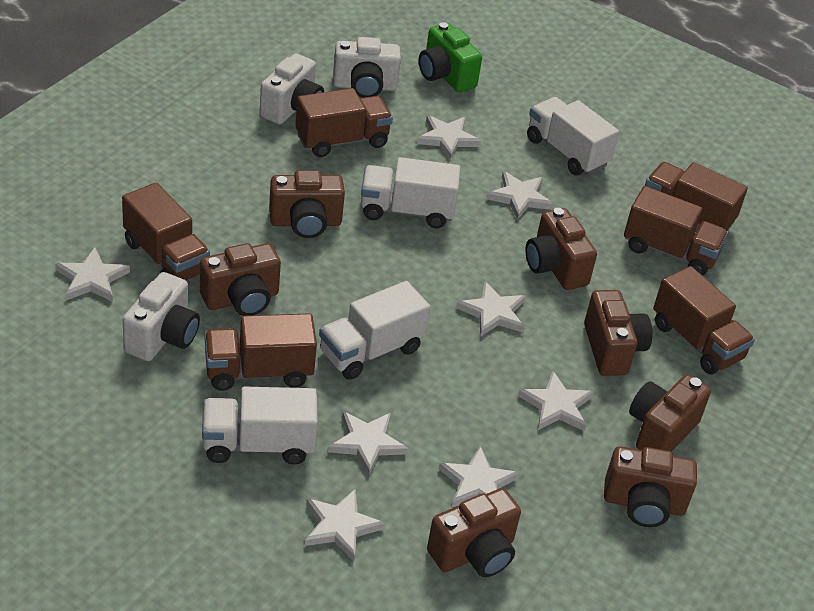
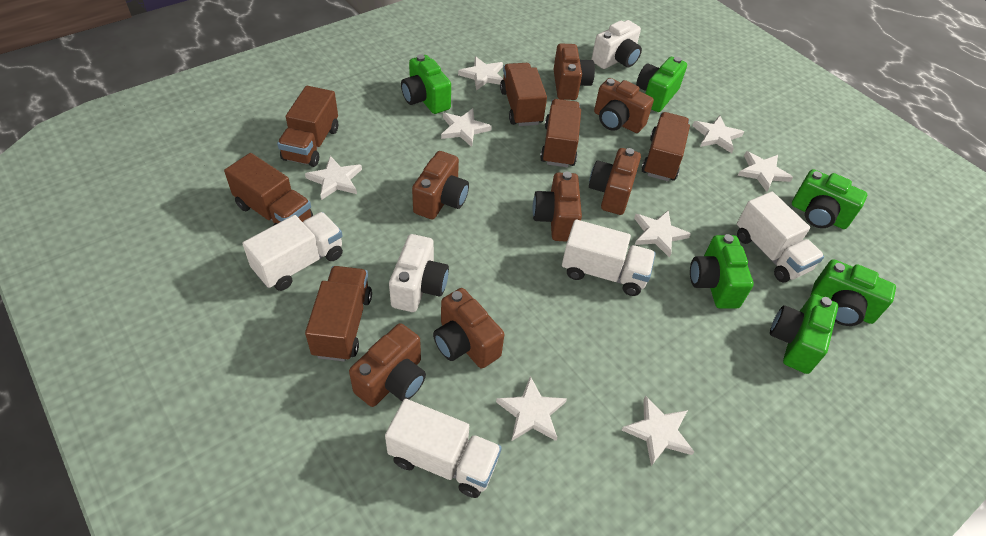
green camera: 1 -> 6
white camera: 3 -> 2

